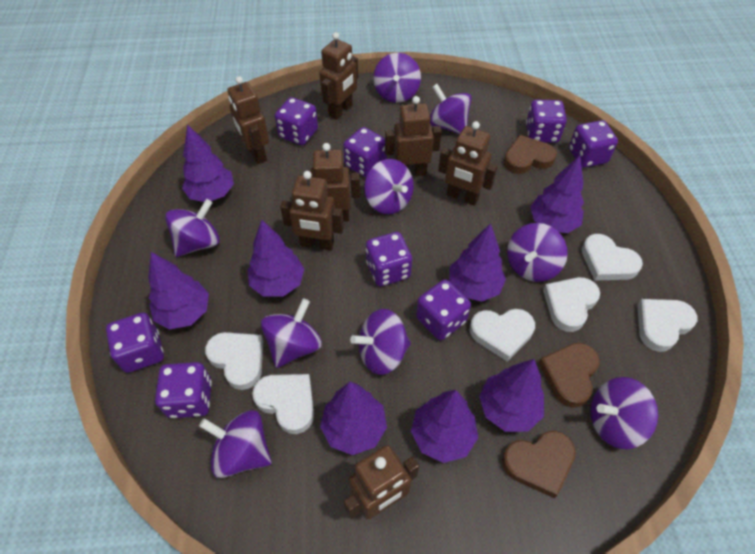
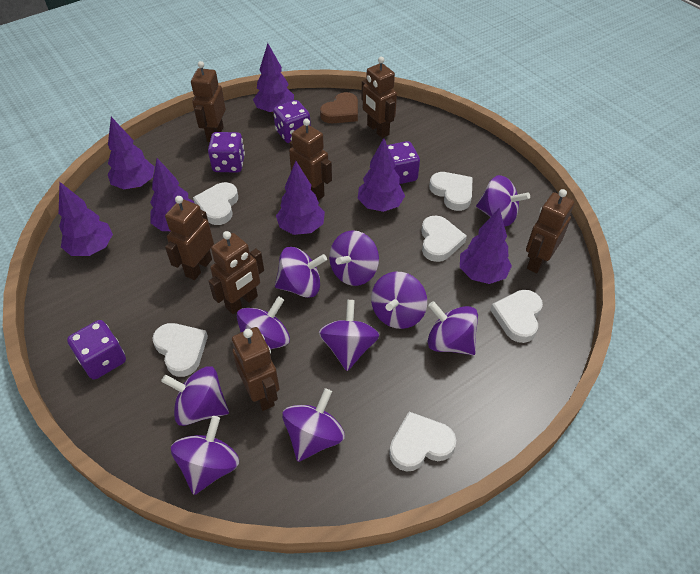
brown heart: 3 -> 1
purple dice: 8 -> 4
purple spinning top: 9 -> 10
purple tree: 8 -> 7

